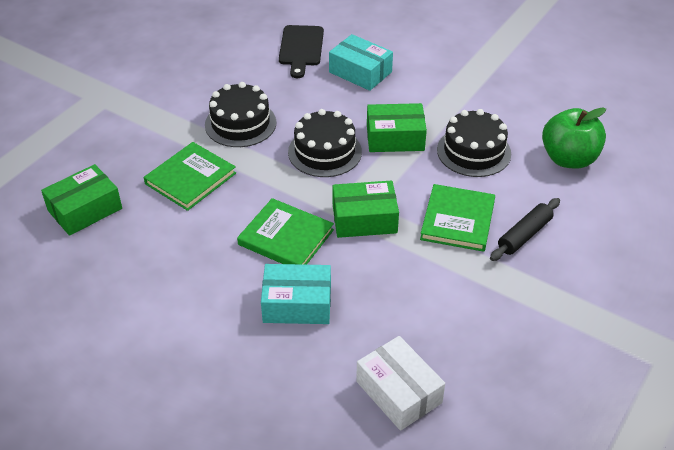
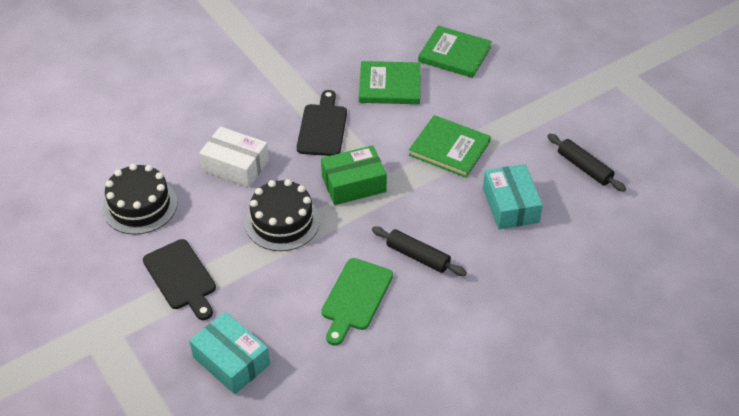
black cake: 3 -> 2
black cutting board: 1 -> 2
black rolling pin: 1 -> 2
green apple: 1 -> 0
green box: 3 -> 1
green cutting board: 0 -> 1

